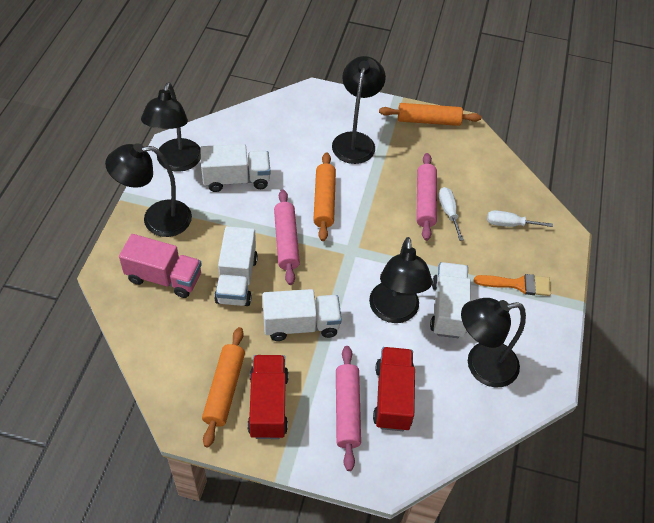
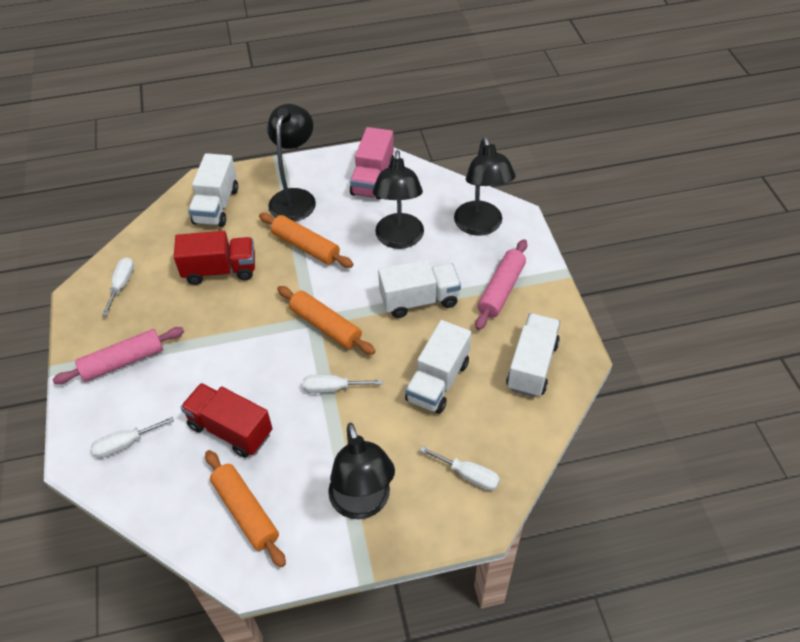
black lamp: 5 -> 4
orange brush: 1 -> 0
pink rolling pin: 3 -> 2
white screwdriver: 2 -> 4

